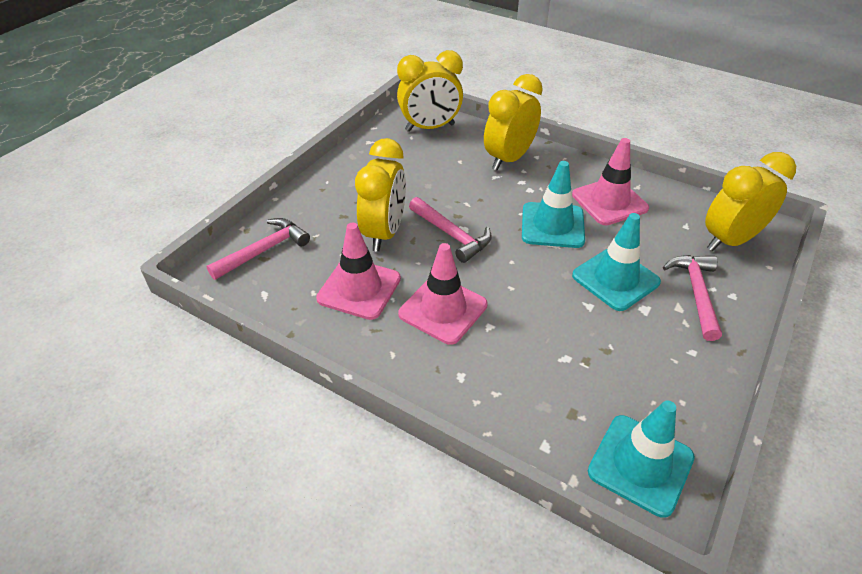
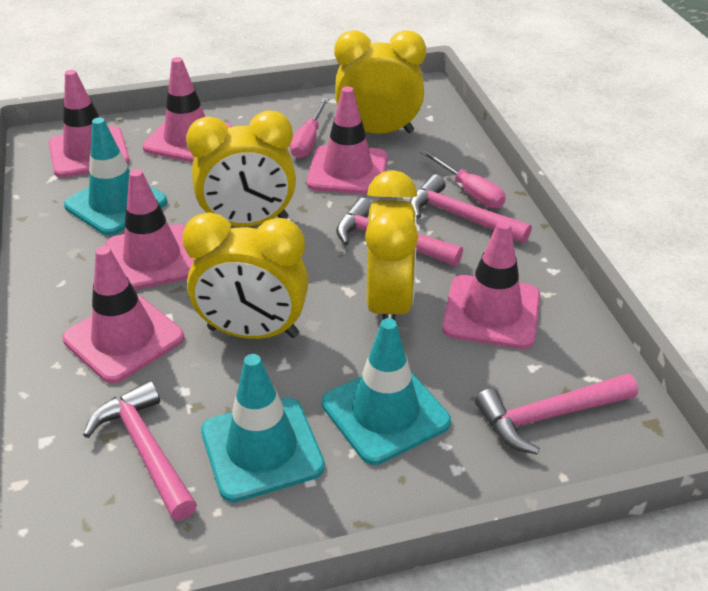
pink hammer: 3 -> 4
pink screwdriver: 0 -> 2
pink traffic cone: 3 -> 6

